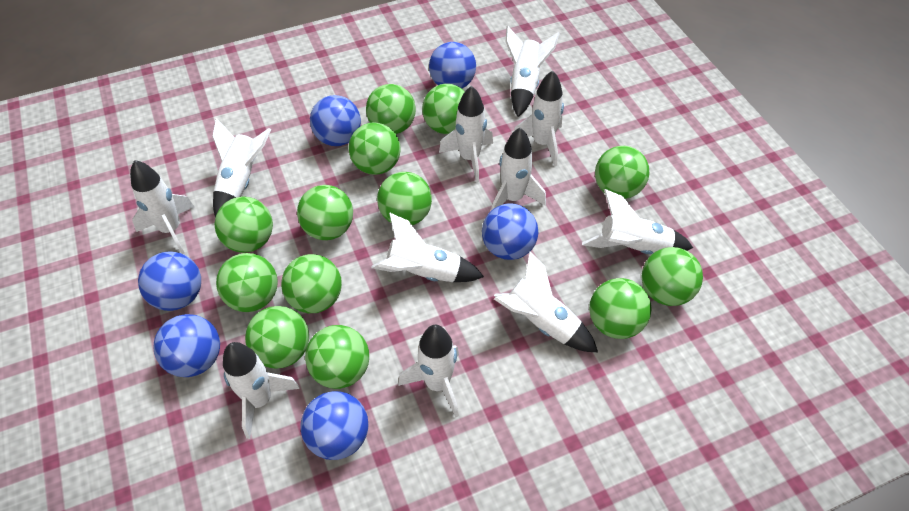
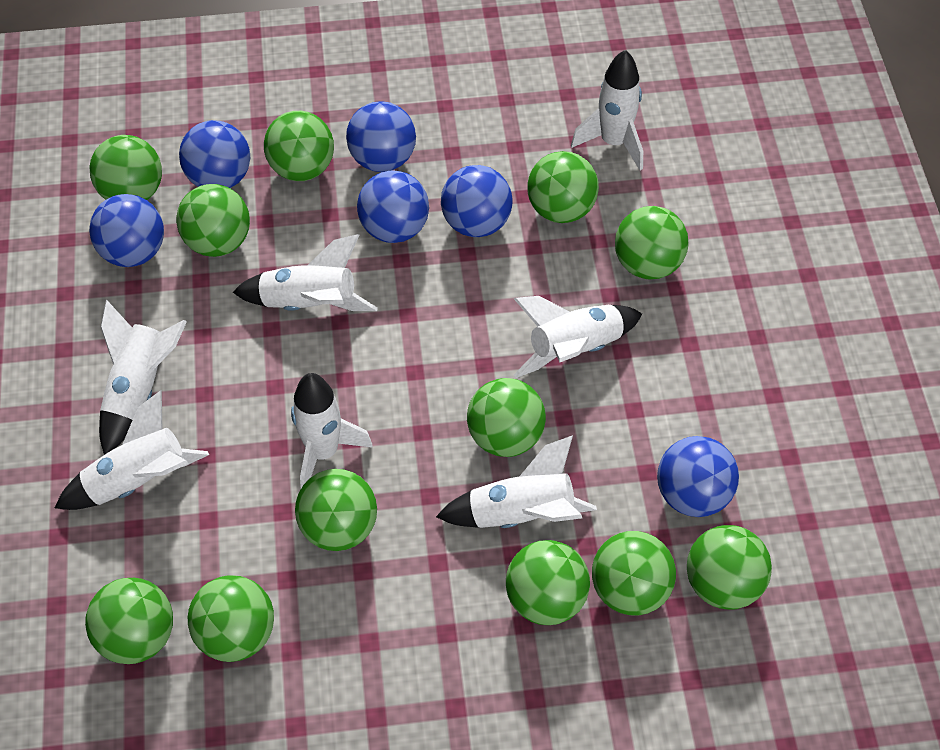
green ball: 13 -> 12
white rocket: 11 -> 7

